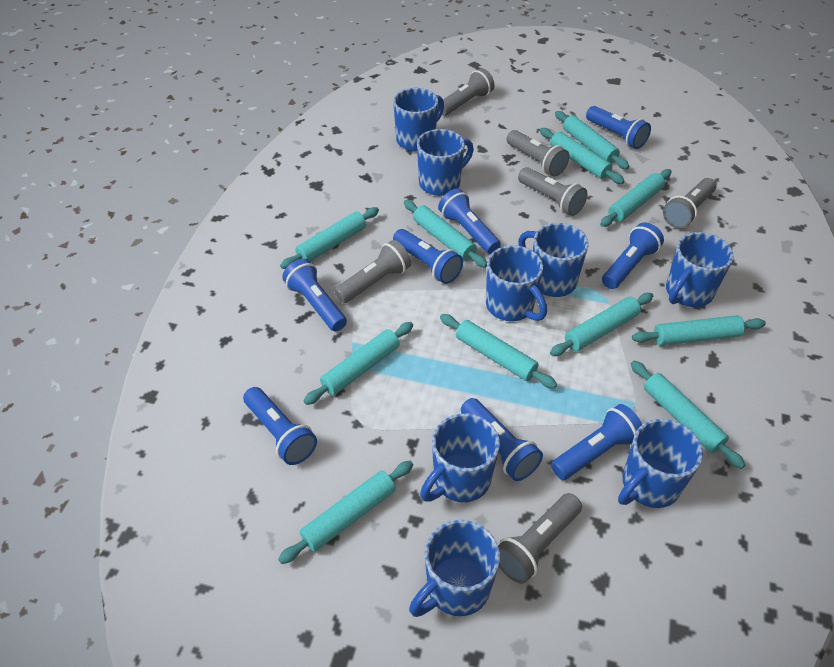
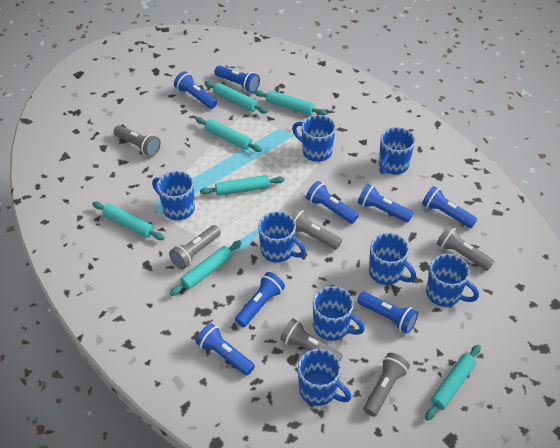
turquoise rolling pin: 11 -> 7

